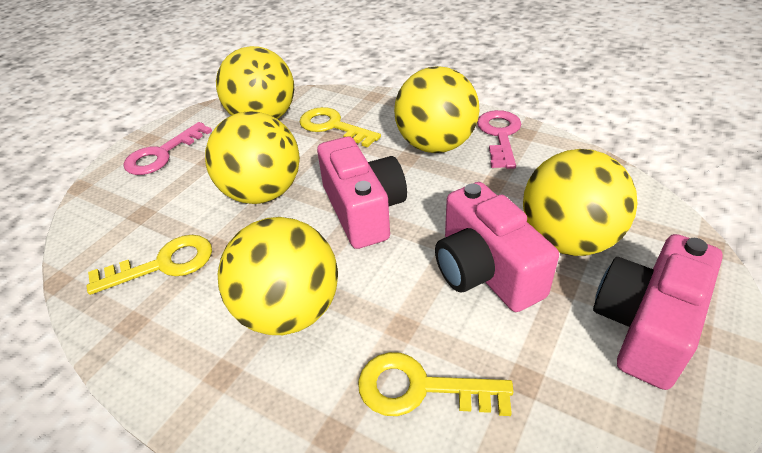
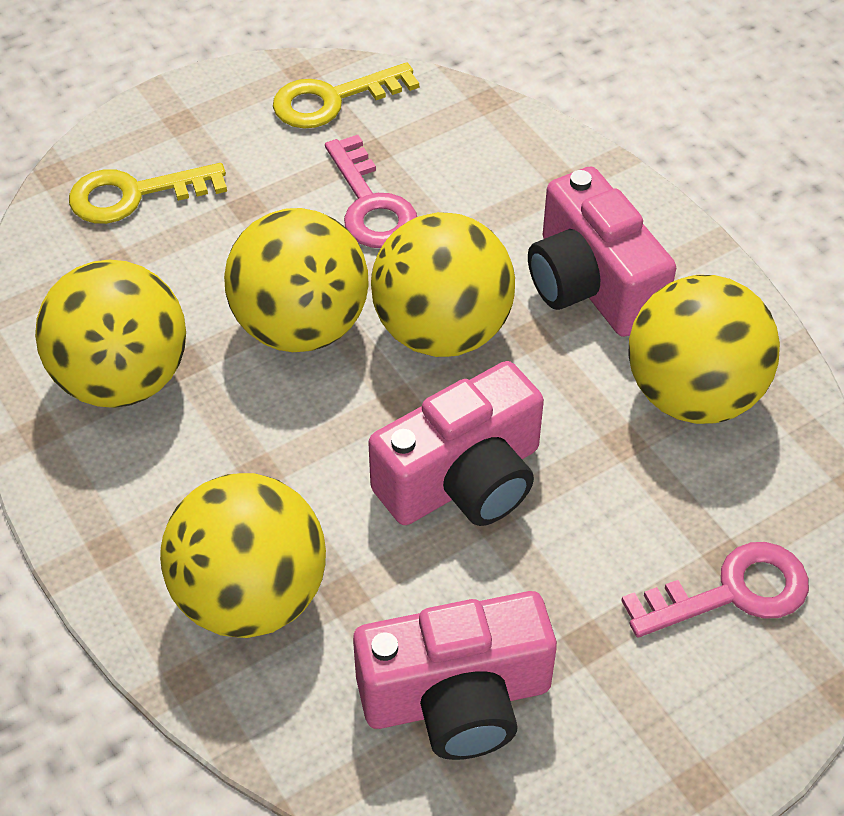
yellow key: 3 -> 2

